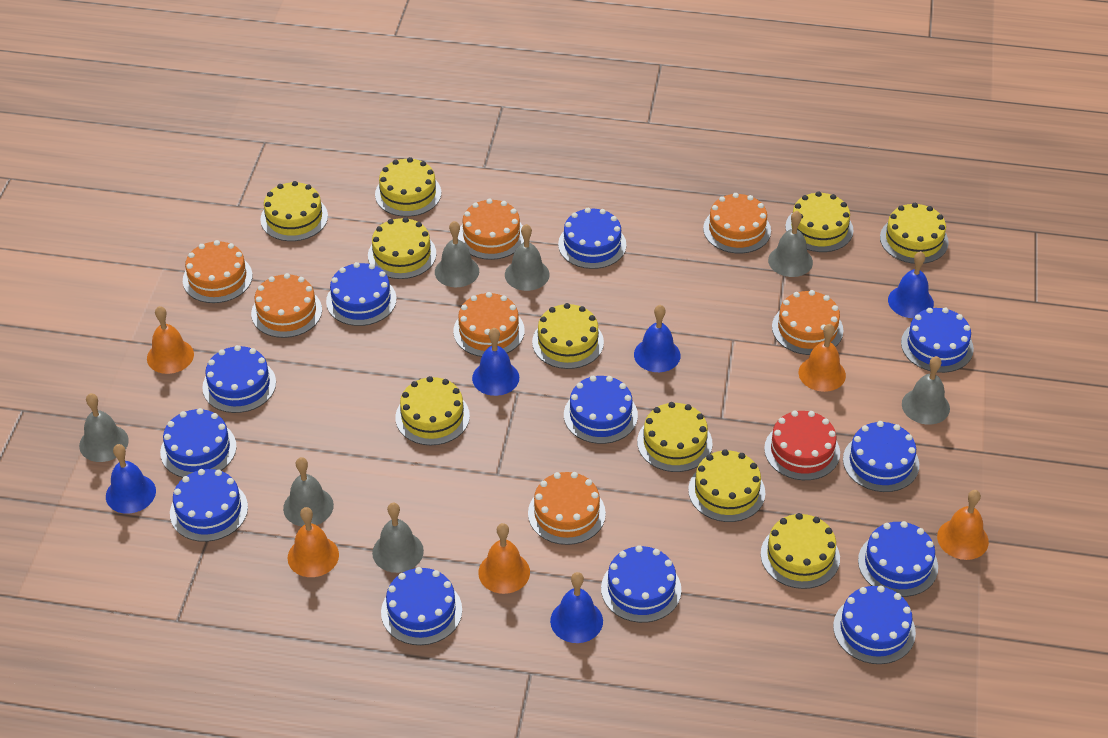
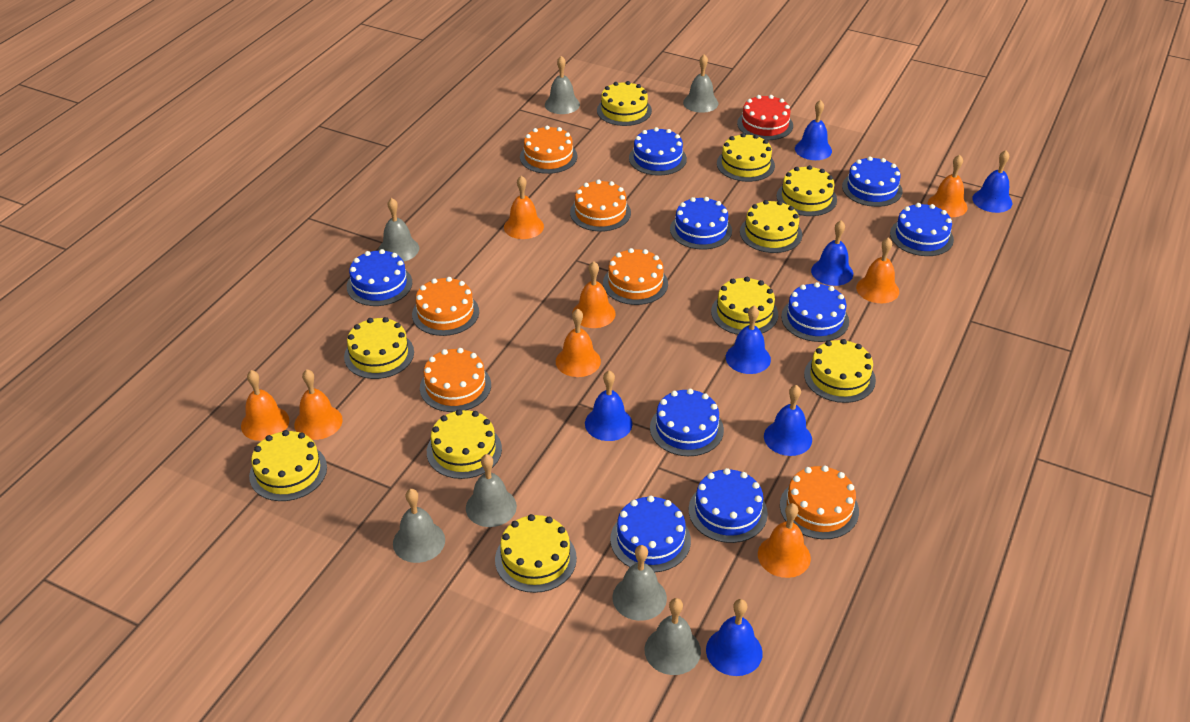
blue bell: 5 -> 7
blue cake: 12 -> 9
orange bell: 5 -> 8
orange cake: 7 -> 6

